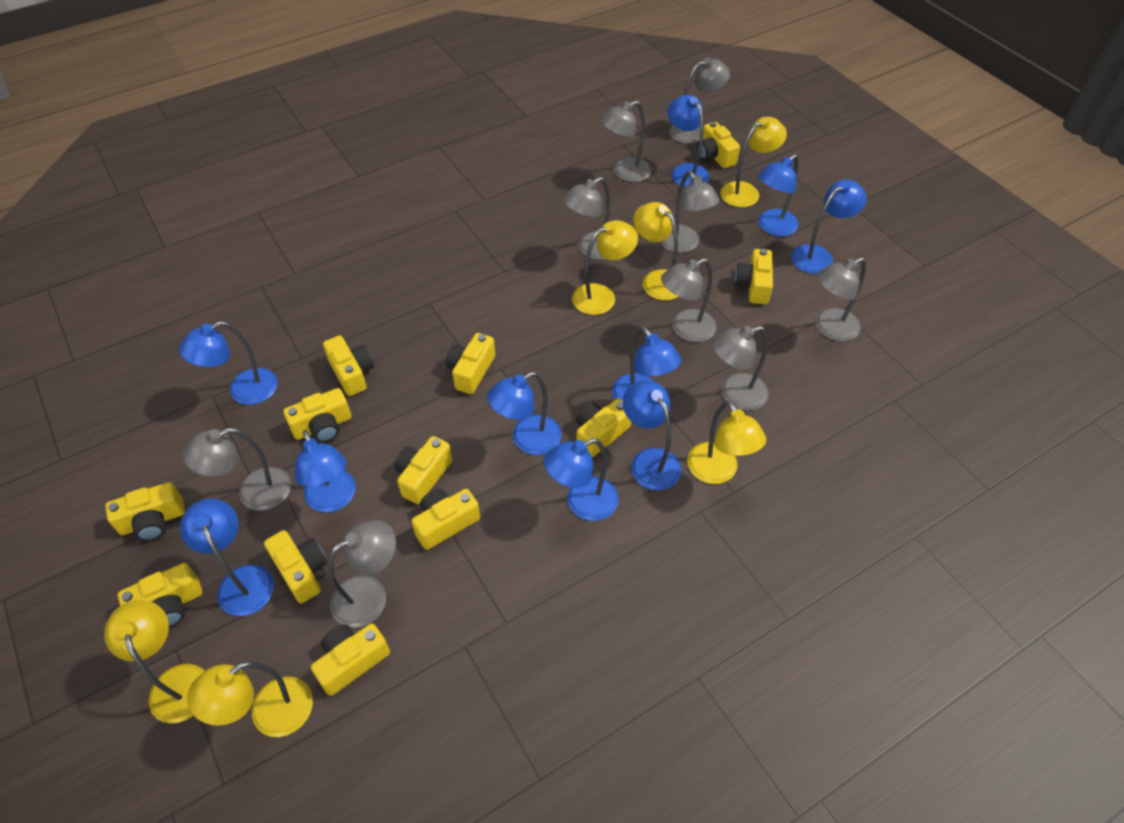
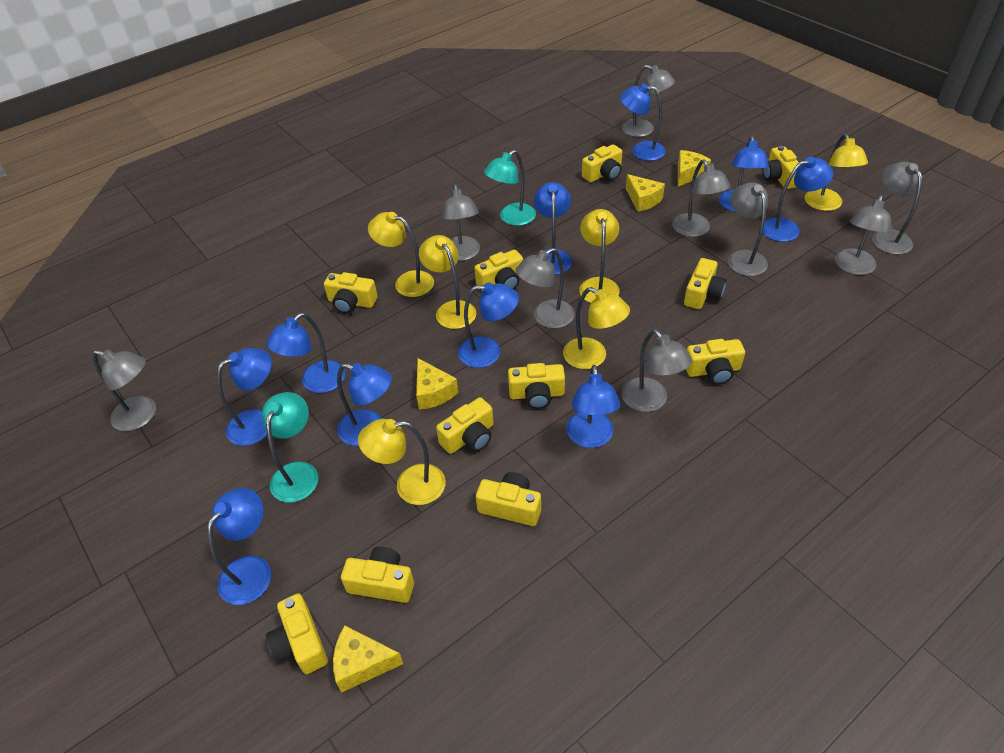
turquoise lamp: 0 -> 2
yellow camera: 12 -> 11
yellow cheese: 0 -> 4

